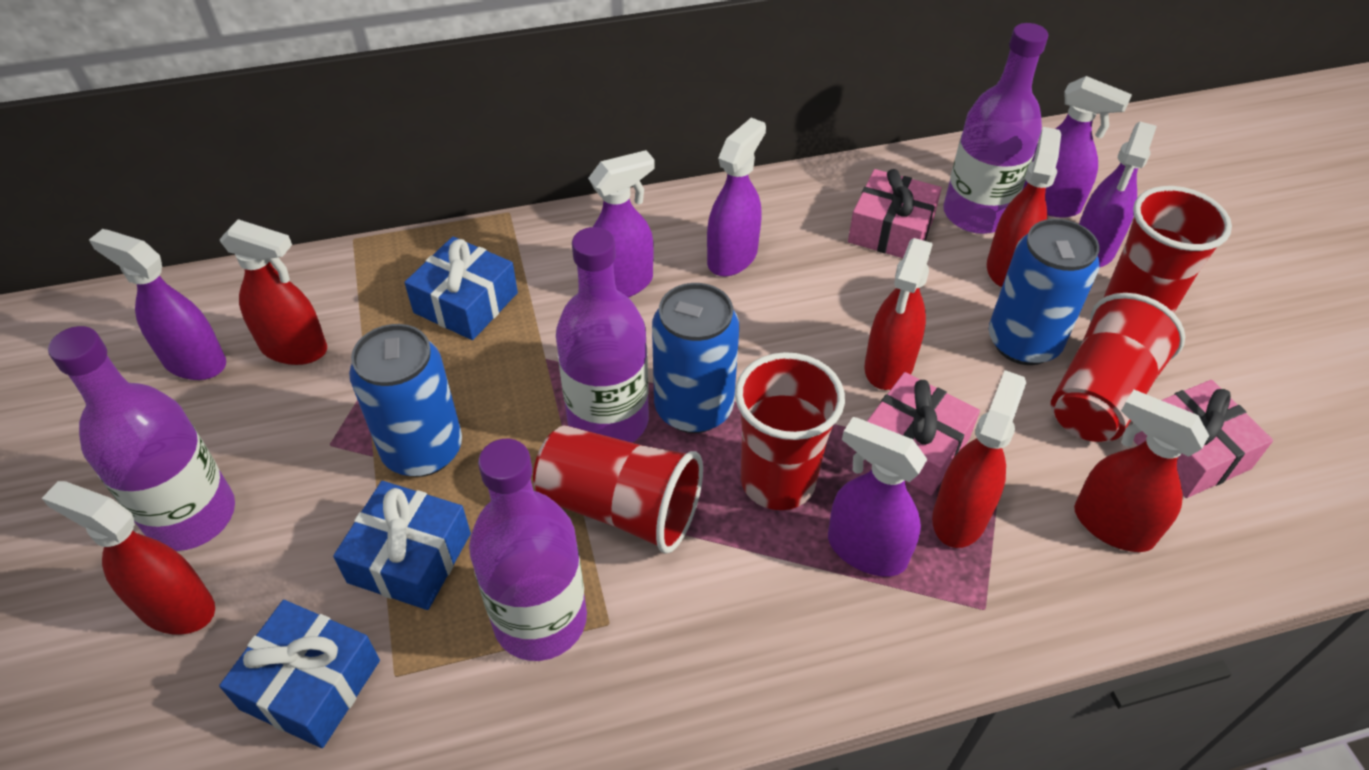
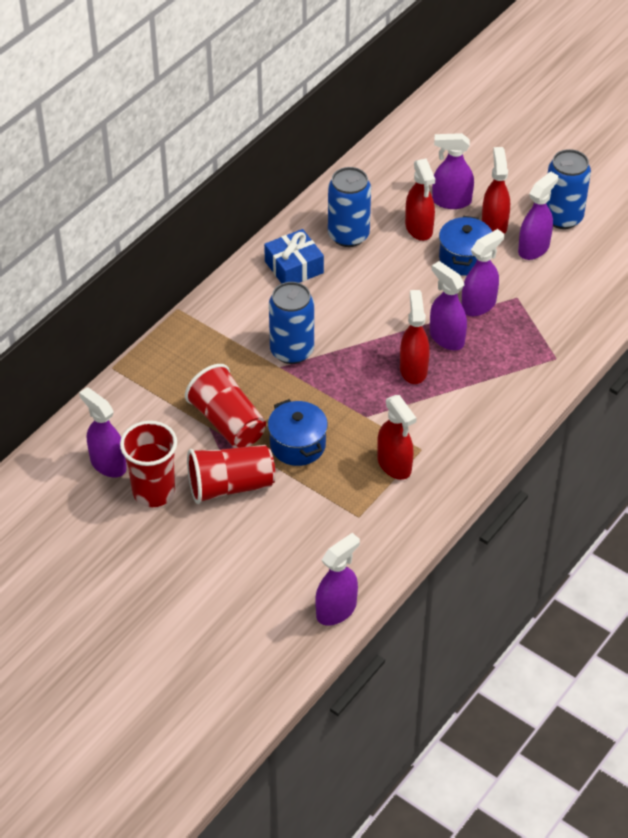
blue gift: 3 -> 1
blue pot: 0 -> 2
pink gift: 3 -> 0
purple bottle: 4 -> 0
red cup: 4 -> 3
red spray bottle: 6 -> 4

